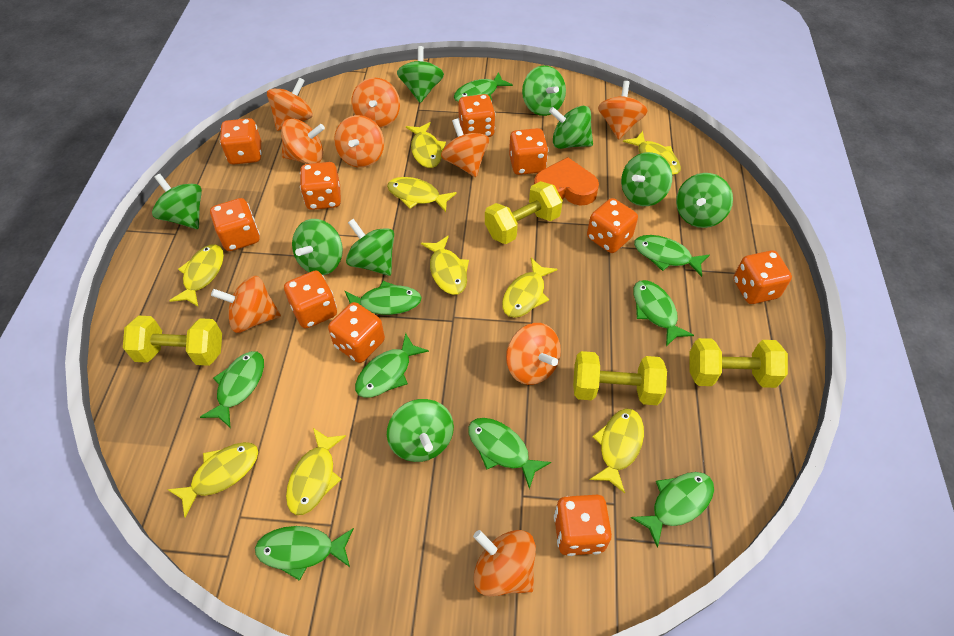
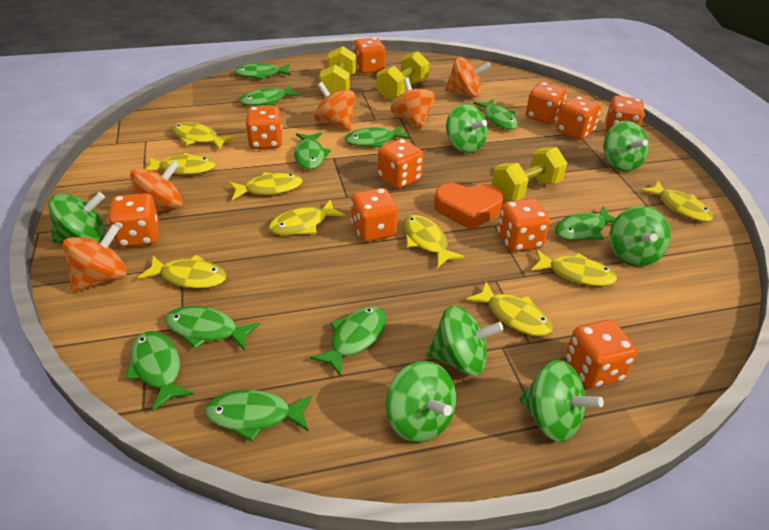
green fish: 9 -> 10
green spinning top: 9 -> 7
orange spinning top: 9 -> 5
yellow dumbbell: 4 -> 3

